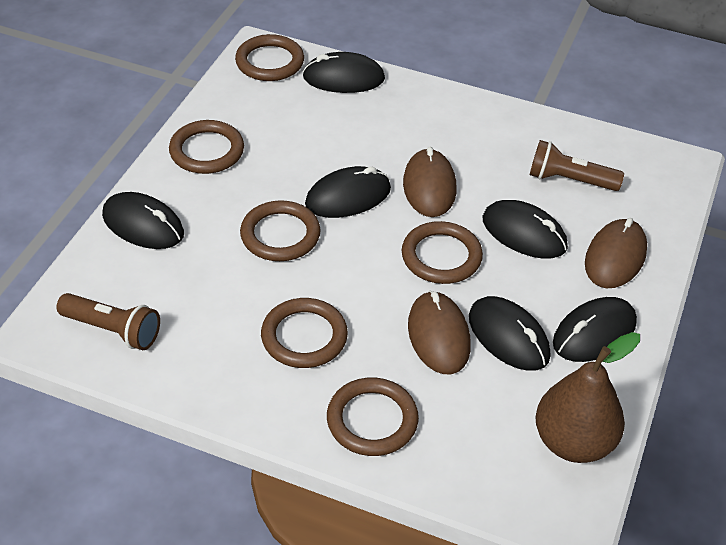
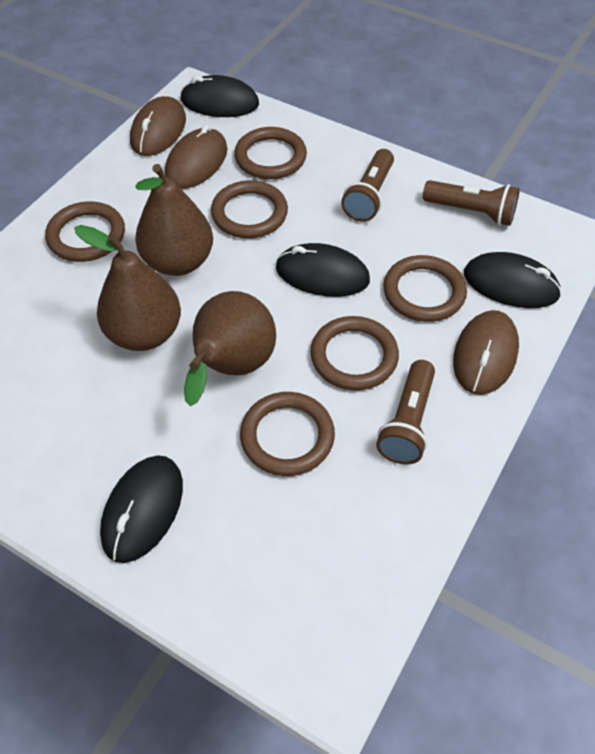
black mouse: 6 -> 4
brown flashlight: 2 -> 3
brown pear: 1 -> 3

